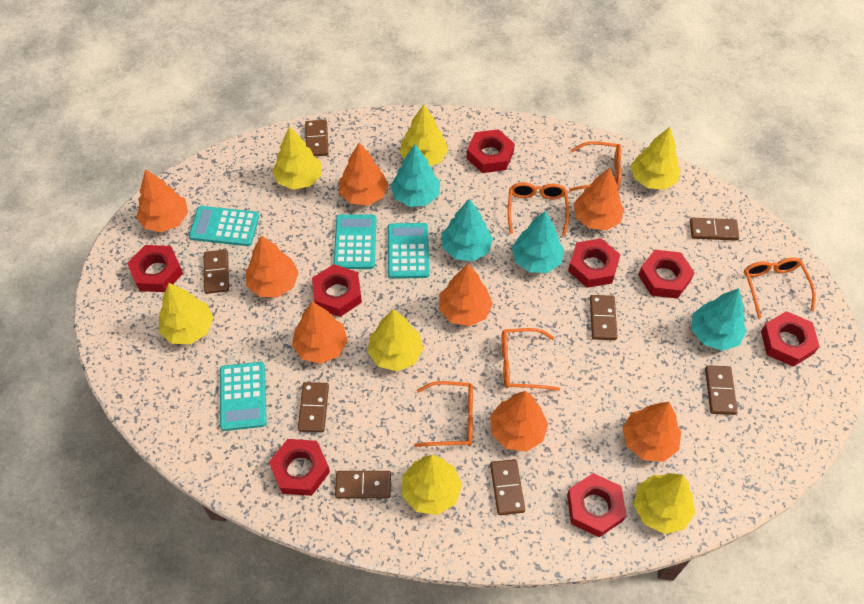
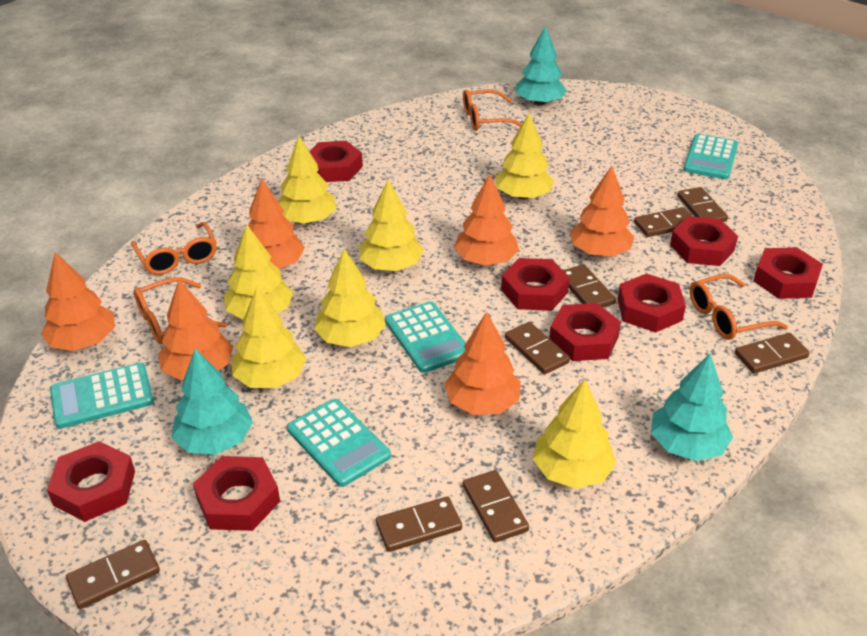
orange glasses: 5 -> 4
orange tree: 8 -> 6
turquoise tree: 4 -> 3

